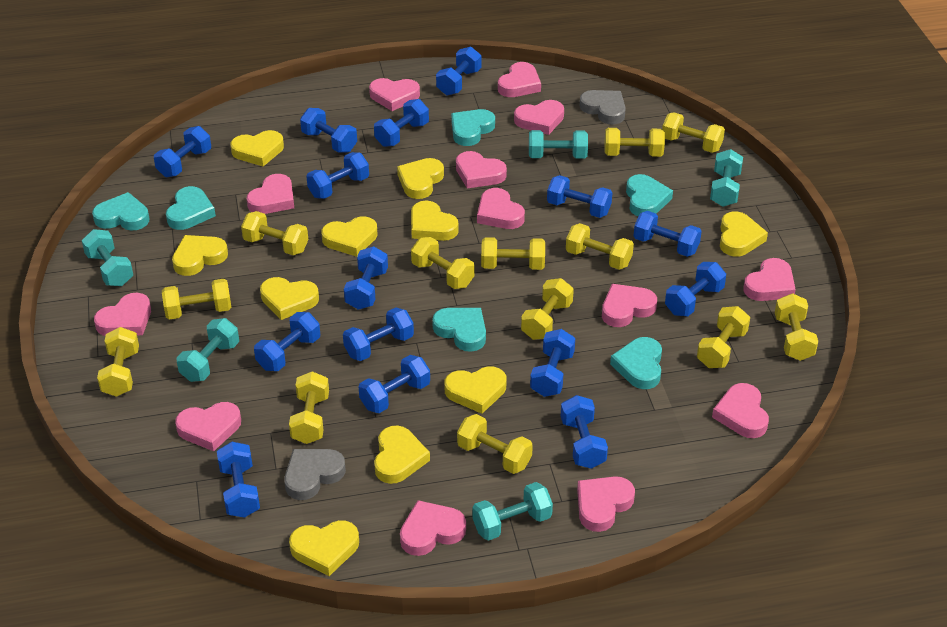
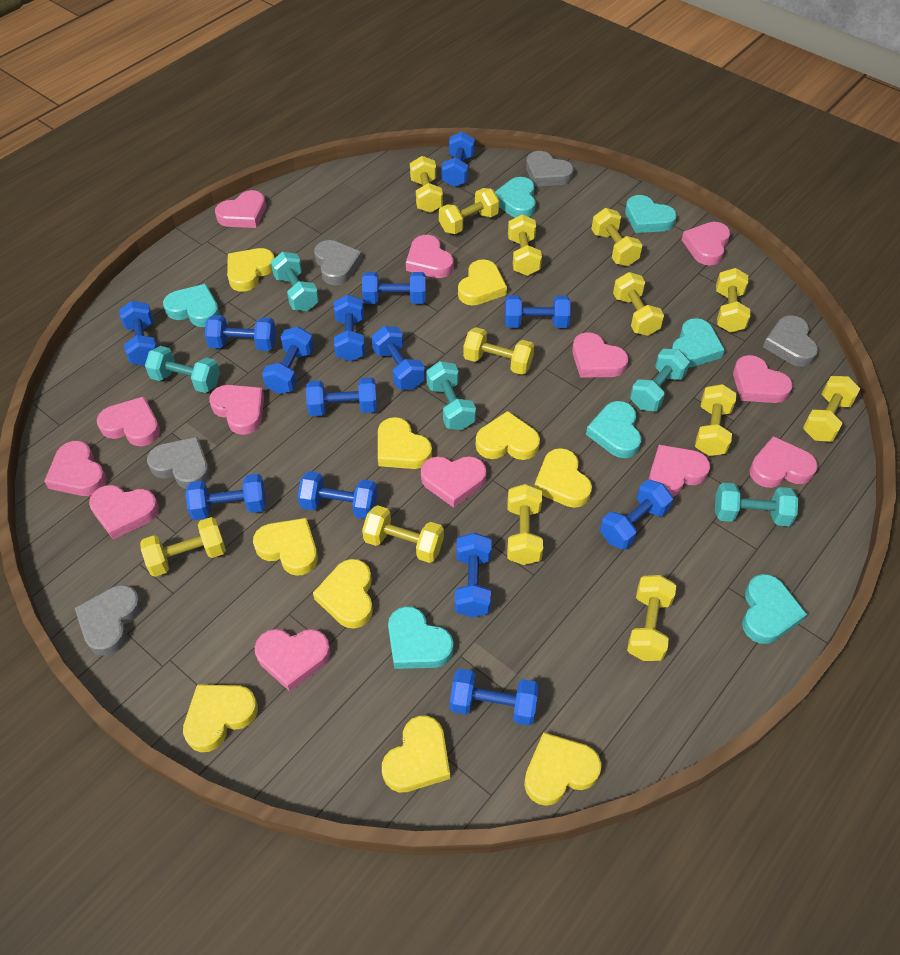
blue dumbbell: 15 -> 14
grey heart: 2 -> 5
turquoise heart: 6 -> 7

